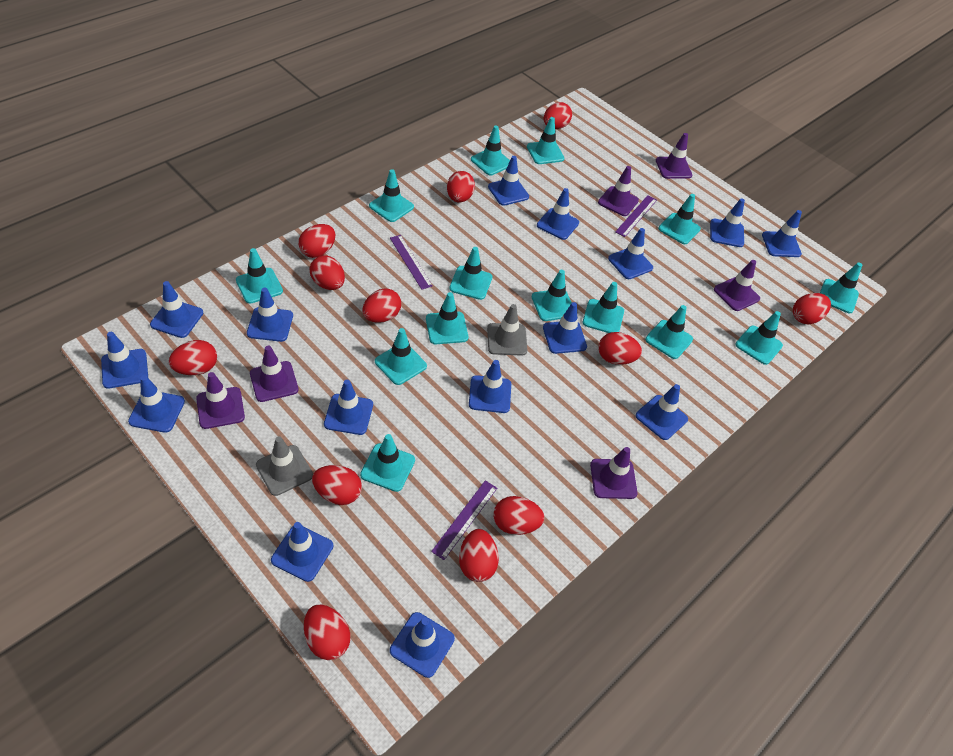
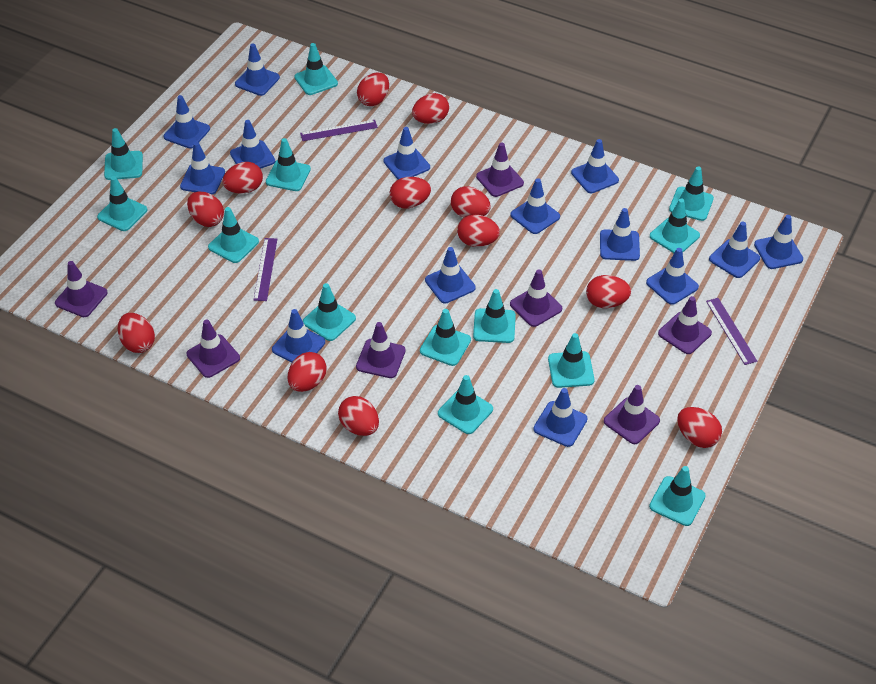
blue traffic cone: 15 -> 14
grey traffic cone: 2 -> 0
purple traffic cone: 6 -> 7
turquoise traffic cone: 14 -> 13

